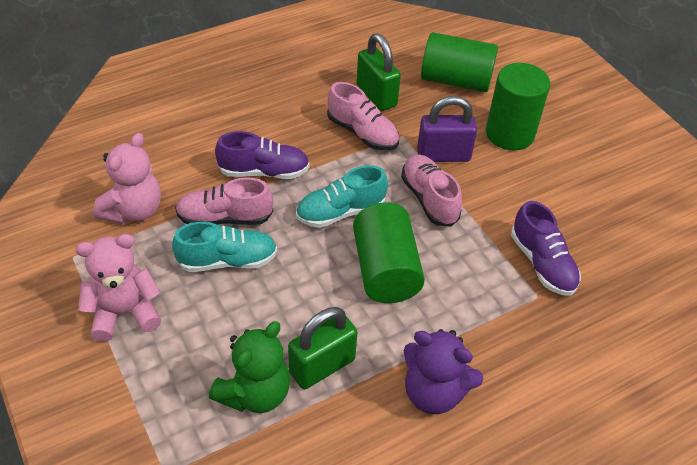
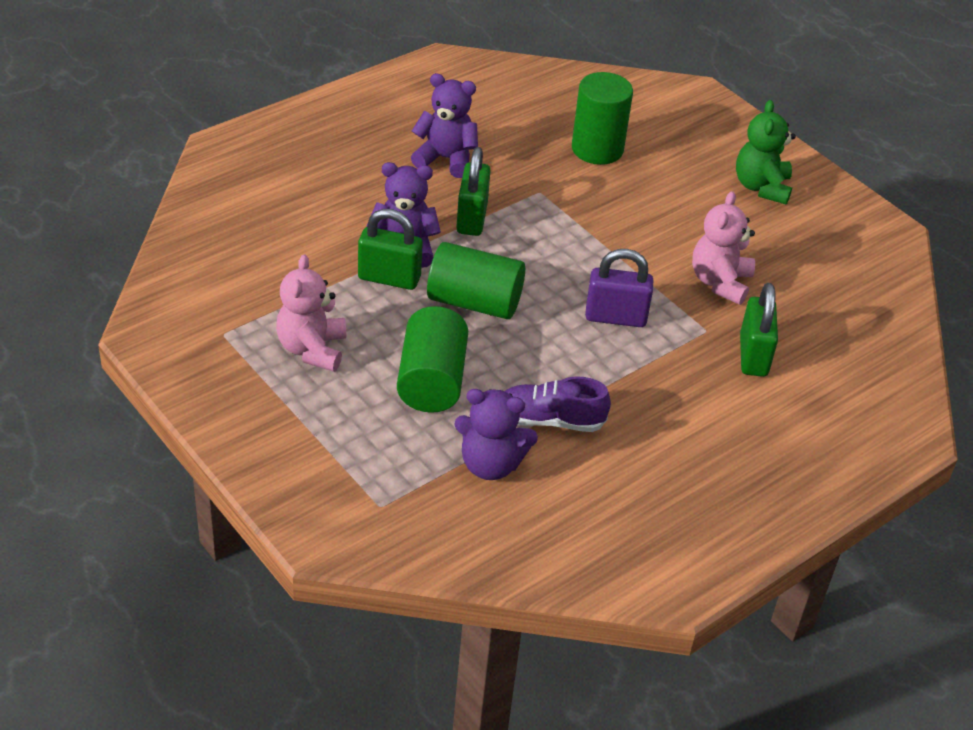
green padlock: 2 -> 3
pink shoe: 3 -> 0
purple shoe: 2 -> 1
purple teddy bear: 1 -> 3
turquoise shoe: 2 -> 0

